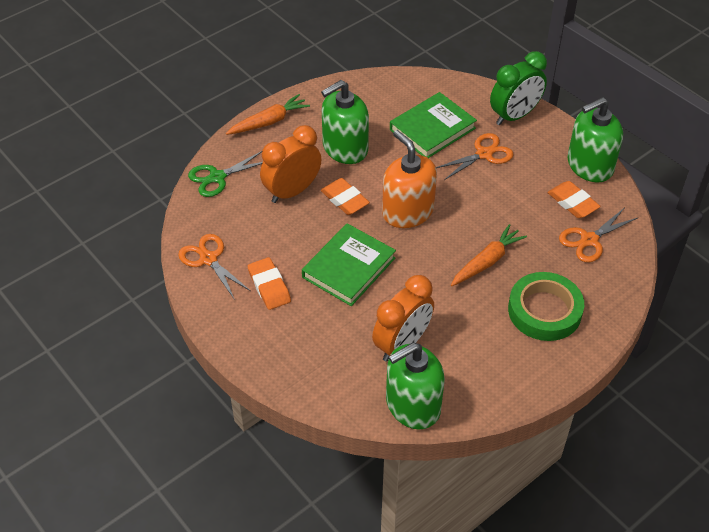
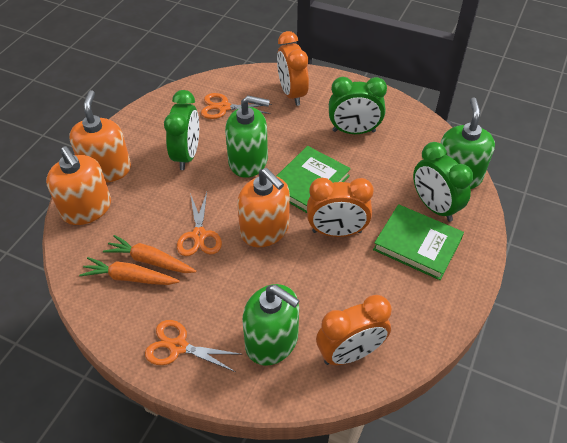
green clock: 1 -> 3
green scissors: 1 -> 0
green tape: 1 -> 0
orange clock: 2 -> 3
orange eraser: 3 -> 0
orange soap dispenser: 1 -> 3

